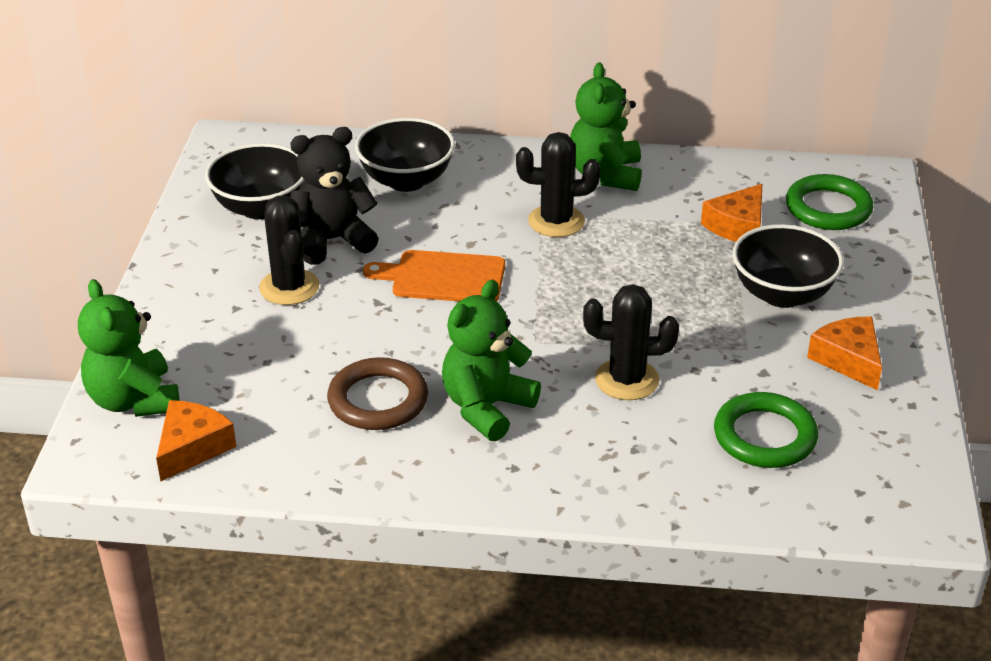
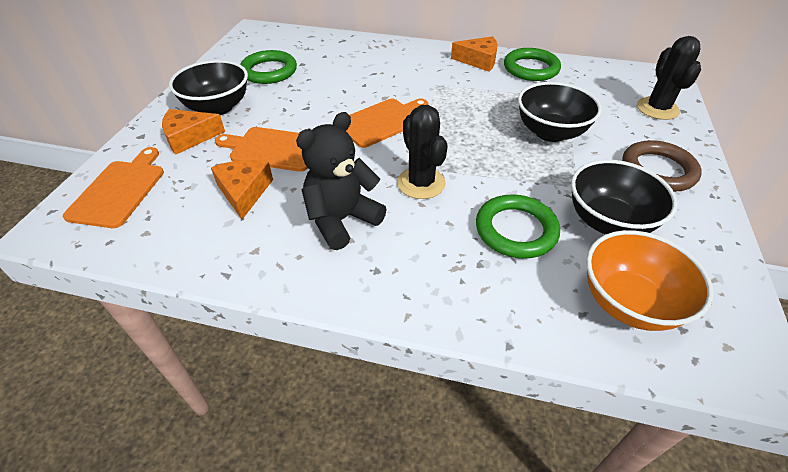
black cactus: 3 -> 2
green ring: 2 -> 3
green teddy bear: 3 -> 0
orange bowl: 0 -> 1
orange cutting board: 1 -> 3

